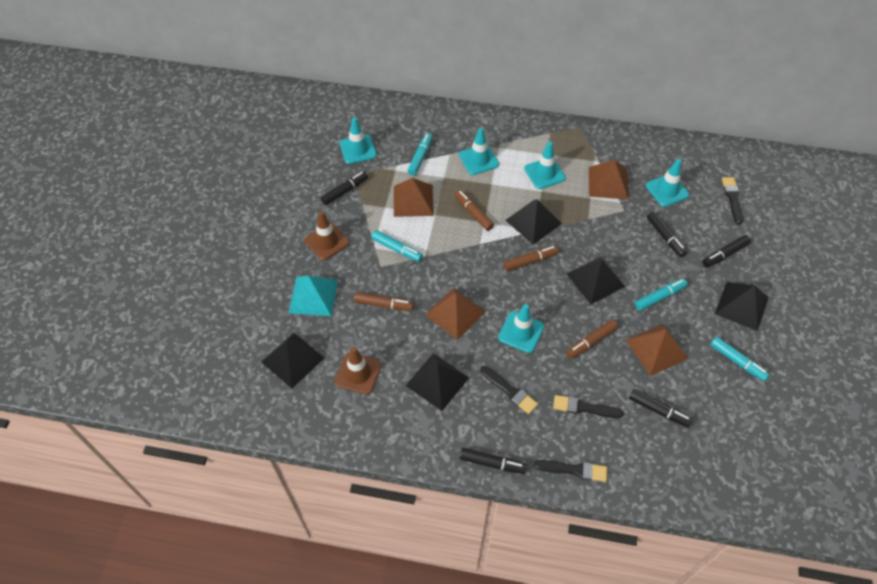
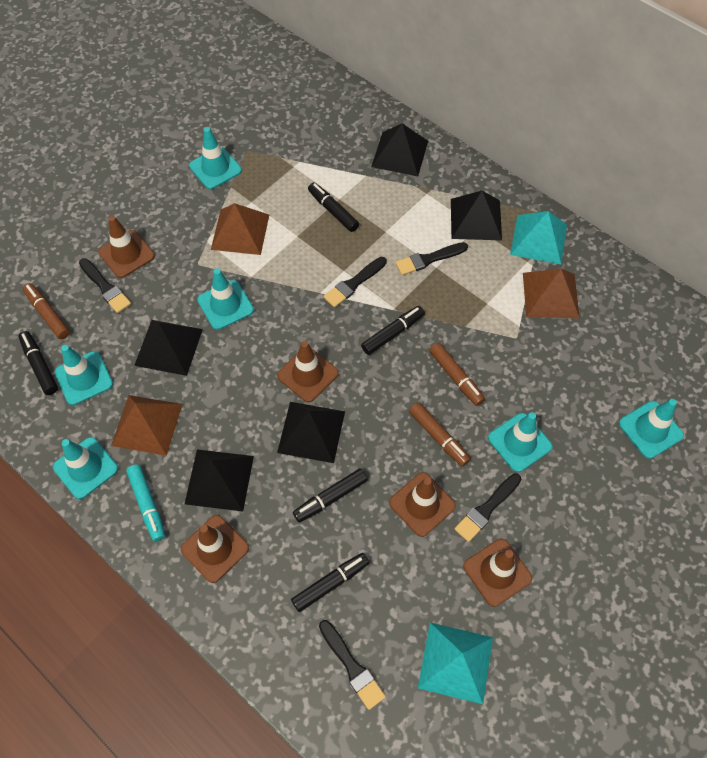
black brush: 4 -> 5
brown marker: 4 -> 3
brown pyramid: 4 -> 3
brown traffic cone: 2 -> 5
turquoise marker: 4 -> 1
turquoise pyramid: 1 -> 2
turquoise traffic cone: 5 -> 6

